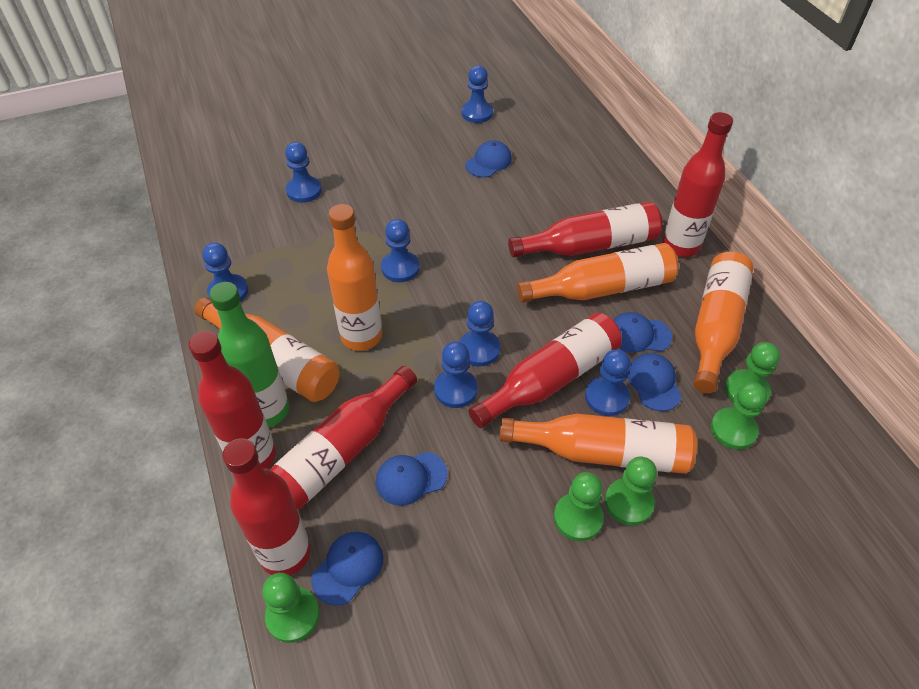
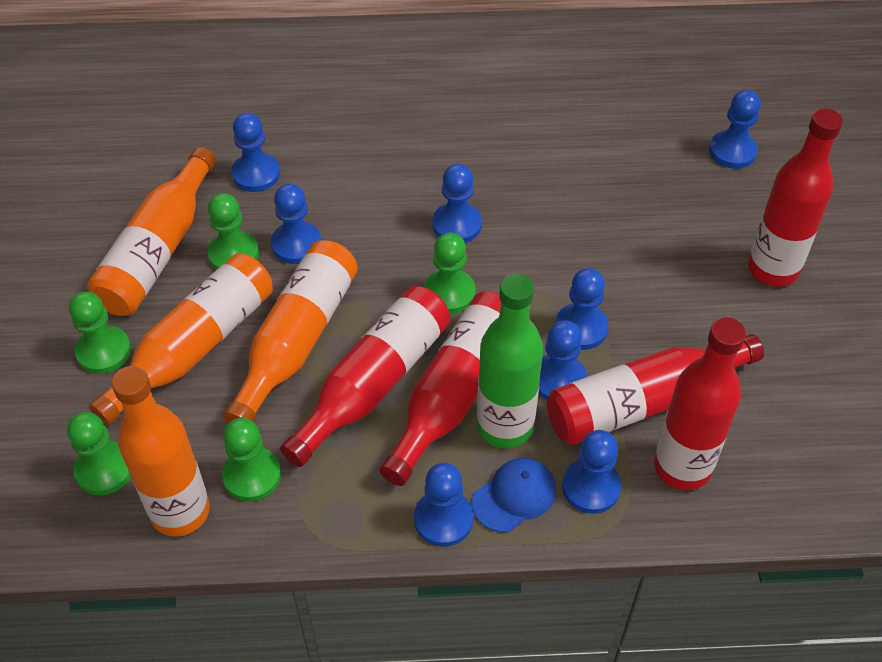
blue cap: 5 -> 1
blue pawn: 7 -> 8
orange bottle: 5 -> 4
red bottle: 6 -> 5

